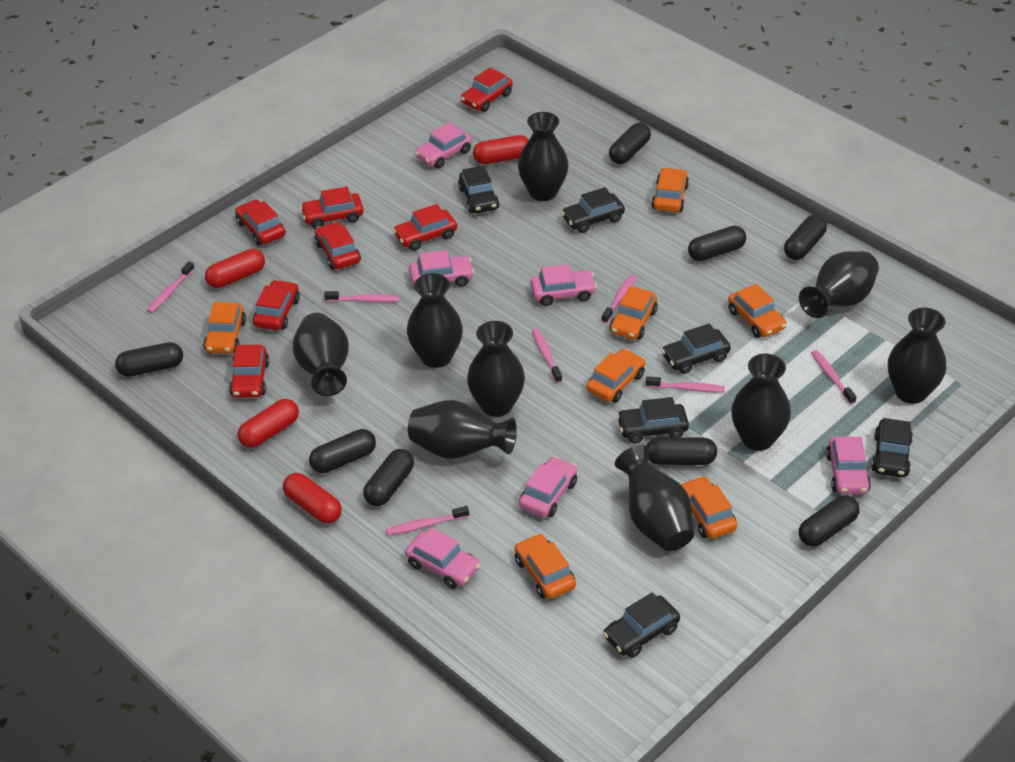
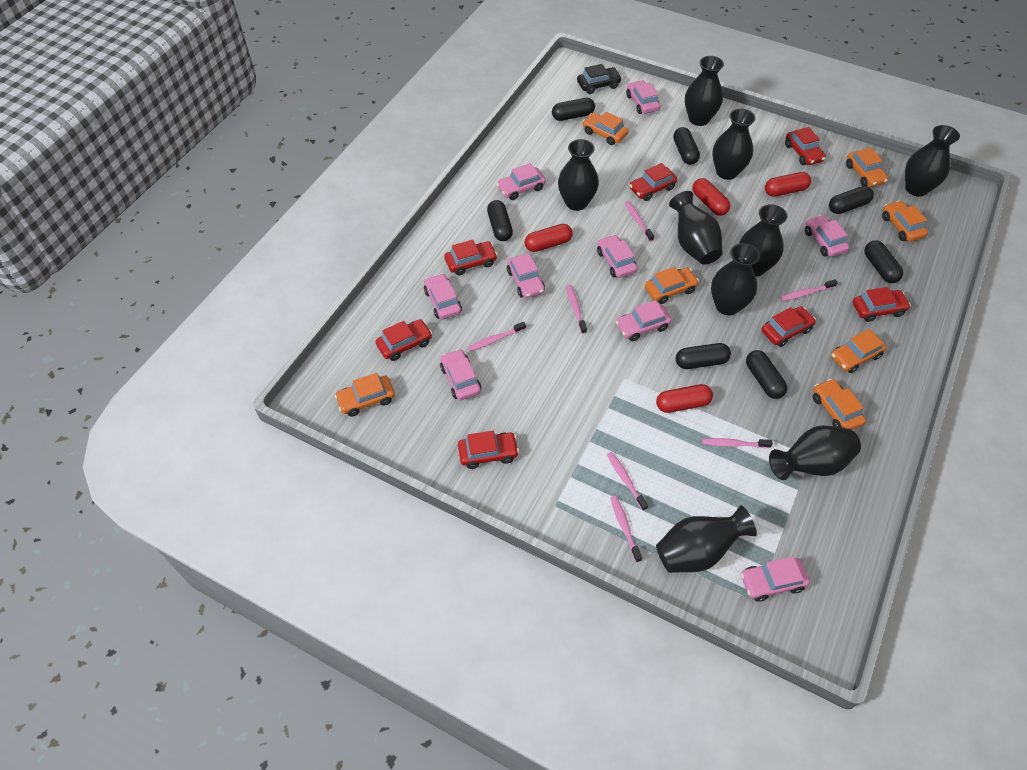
black capsule: 8 -> 7
black car: 6 -> 1
pink car: 6 -> 9

